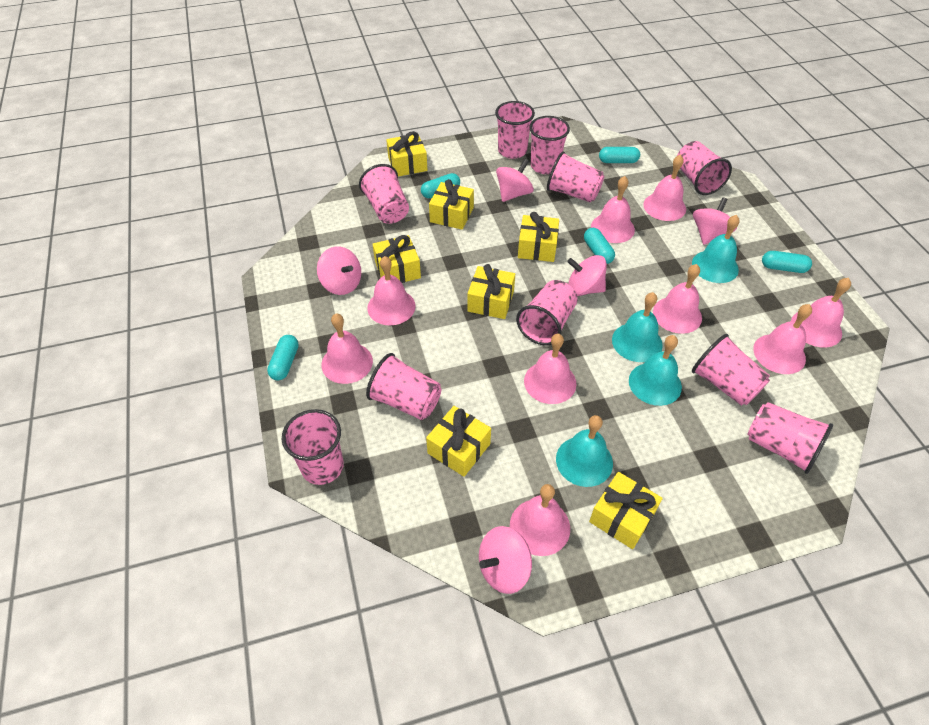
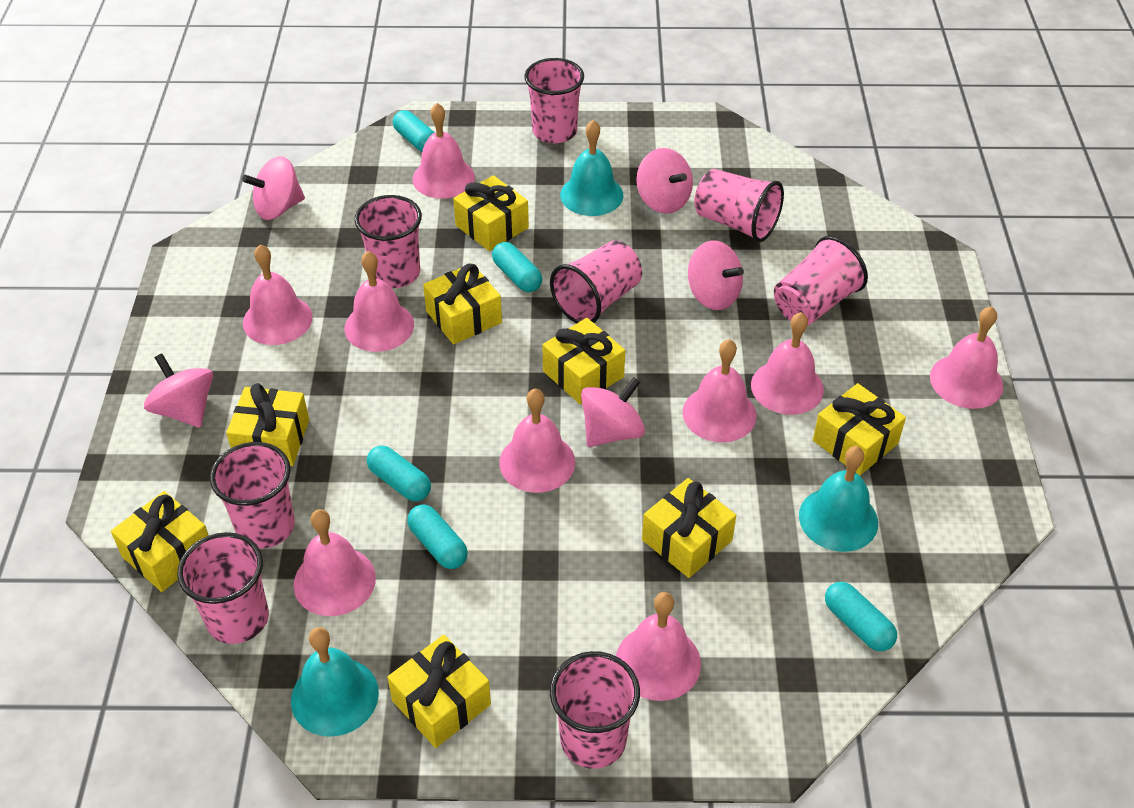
pink cup: 10 -> 8
turquoise bell: 4 -> 3
yellow gift: 7 -> 8

